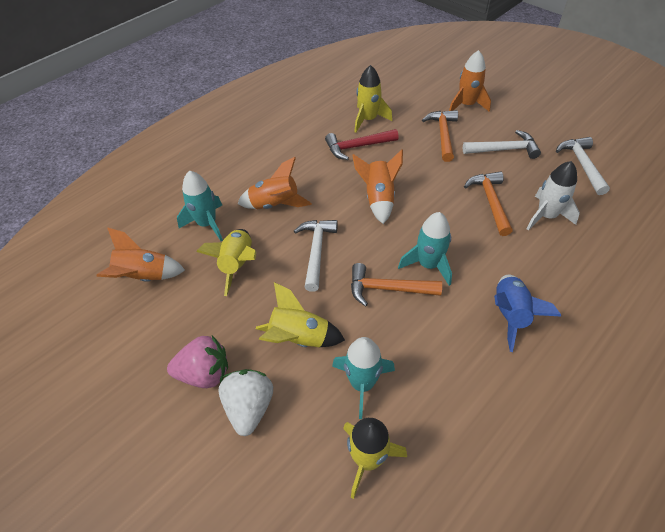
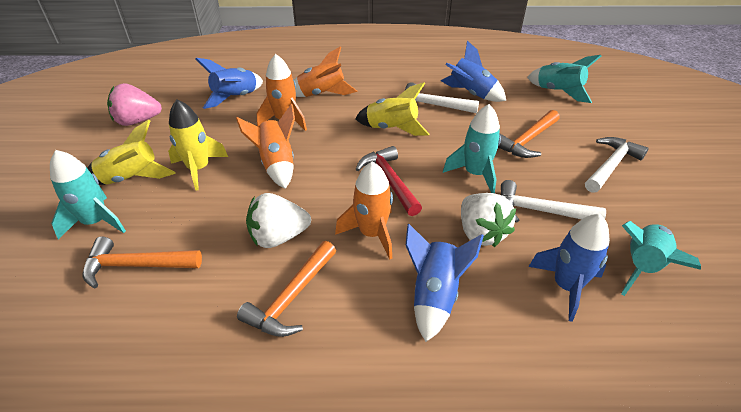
blue rocket: 1 -> 4
turquoise rocket: 3 -> 4
white rocket: 1 -> 0
white strawberry: 1 -> 2
yellow rocket: 4 -> 3

